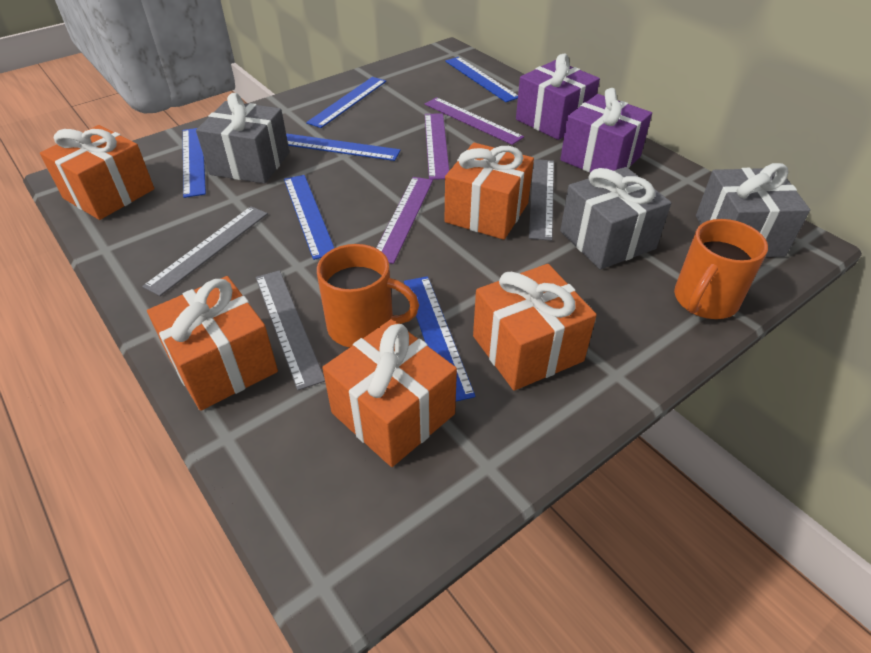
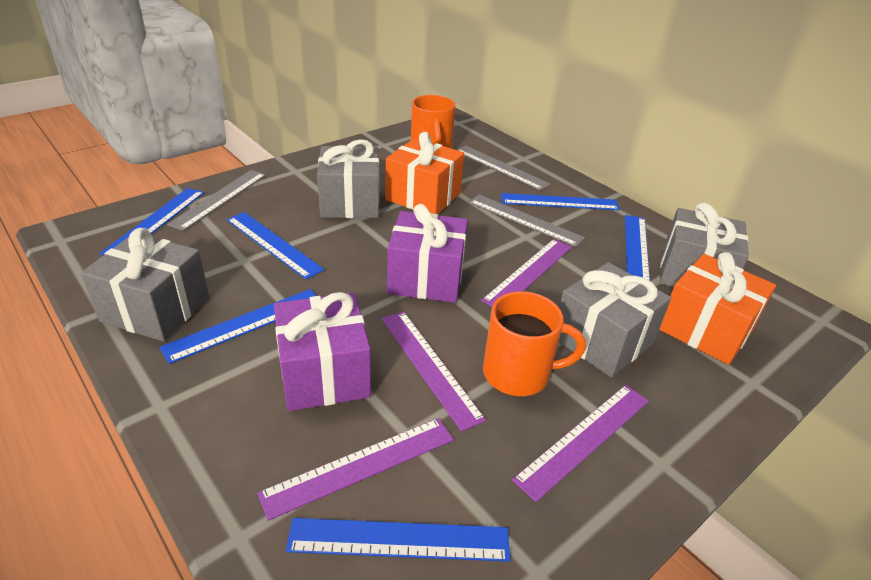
grey gift: 3 -> 4
orange gift: 5 -> 2
purple ruler: 3 -> 4

